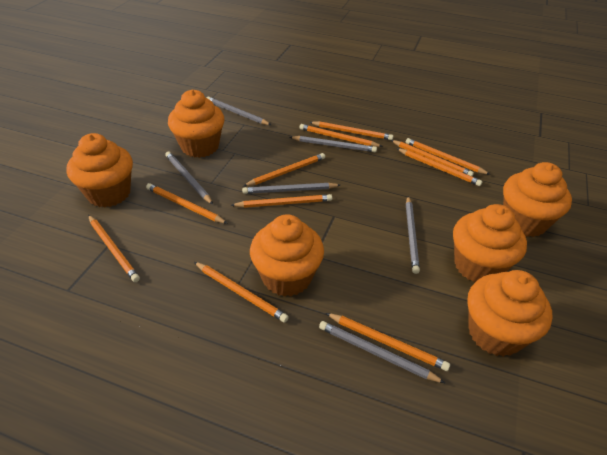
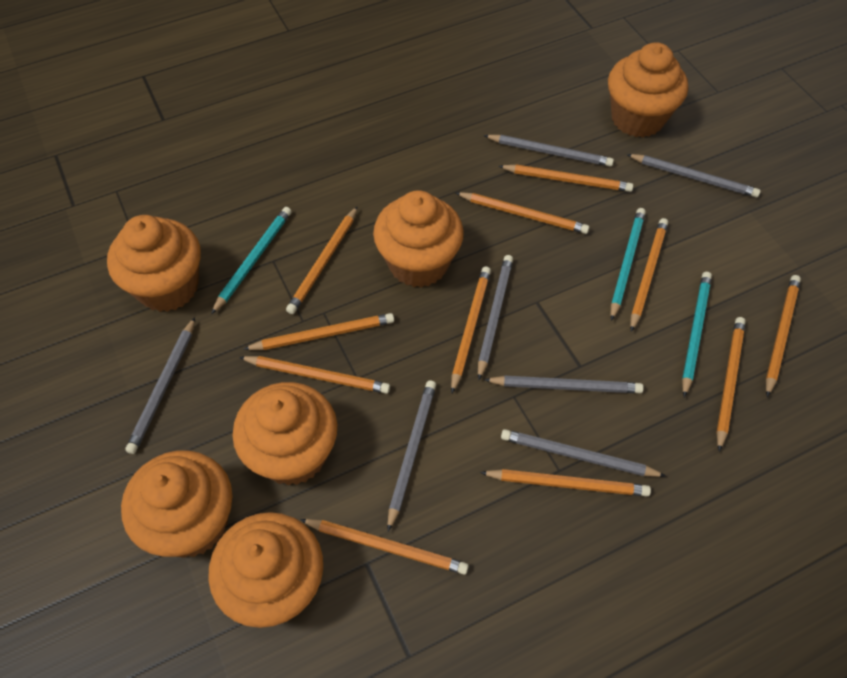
grey pencil: 6 -> 7
turquoise pencil: 0 -> 3

